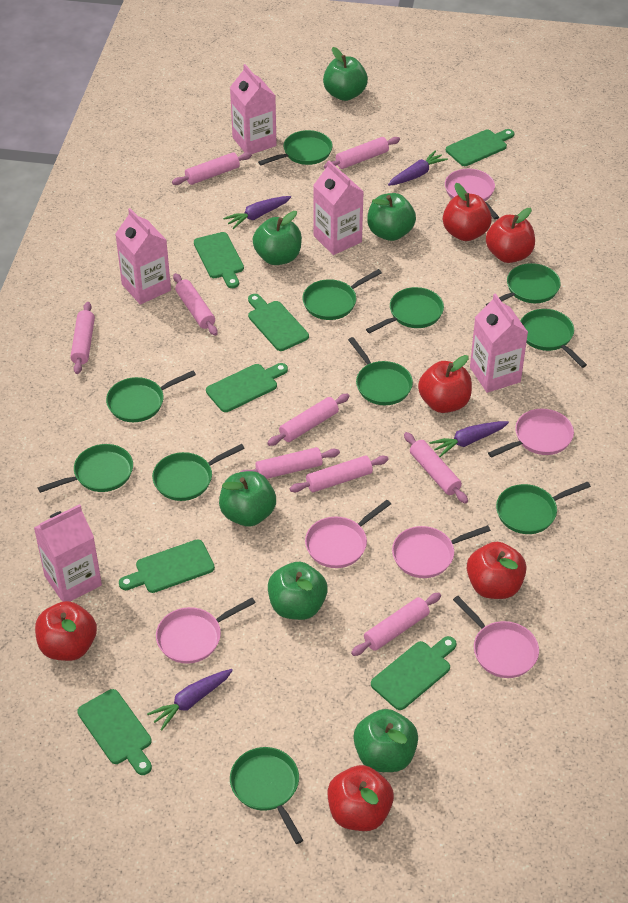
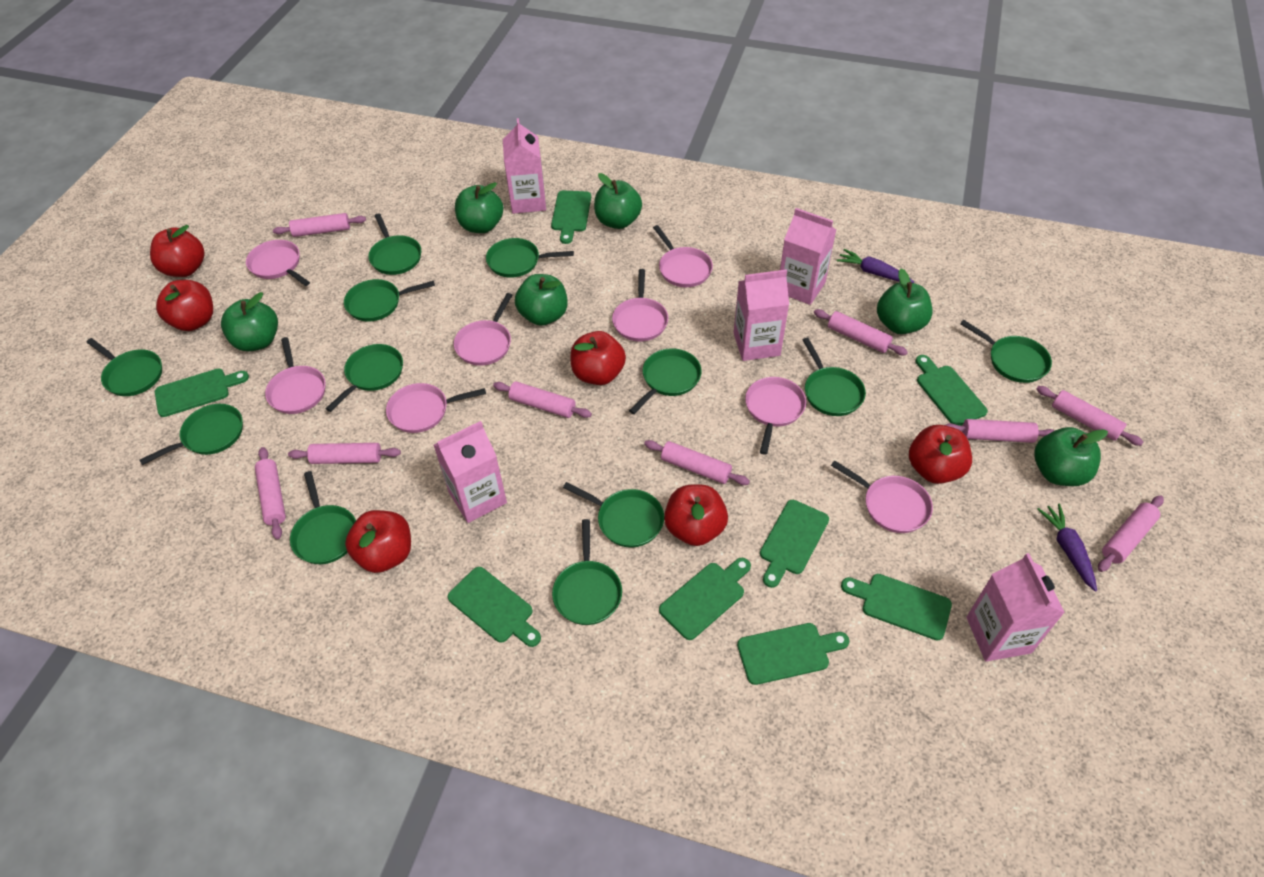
green cutting board: 7 -> 8
green pan: 11 -> 12
pink pan: 6 -> 8
purple carrot: 4 -> 2

